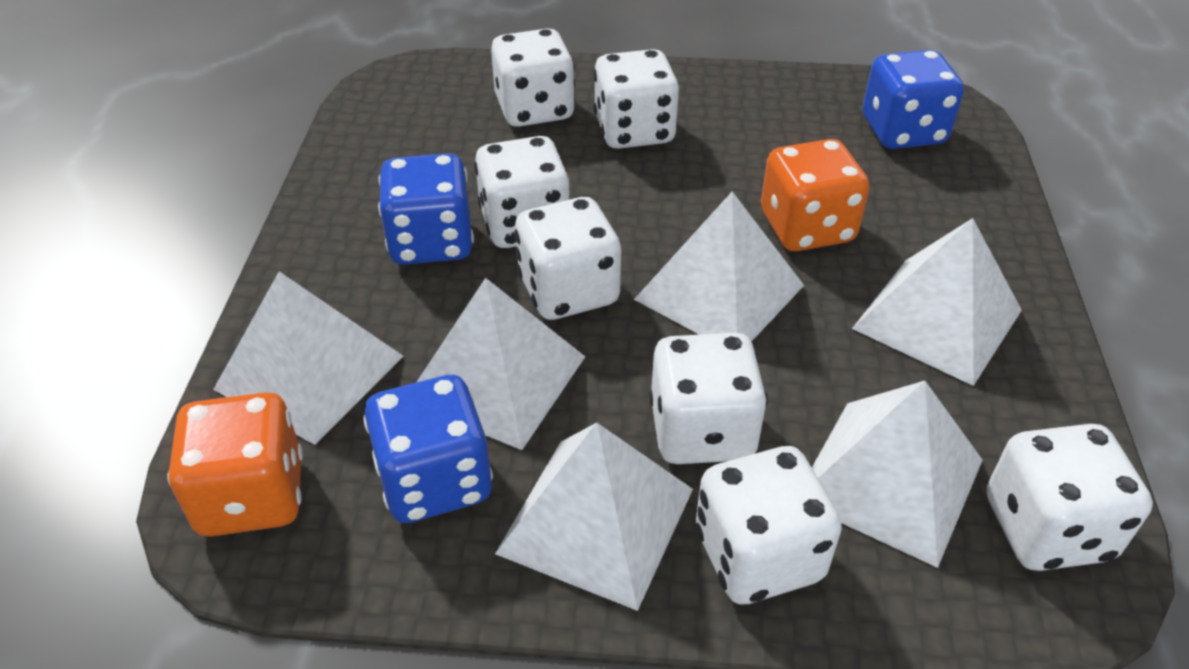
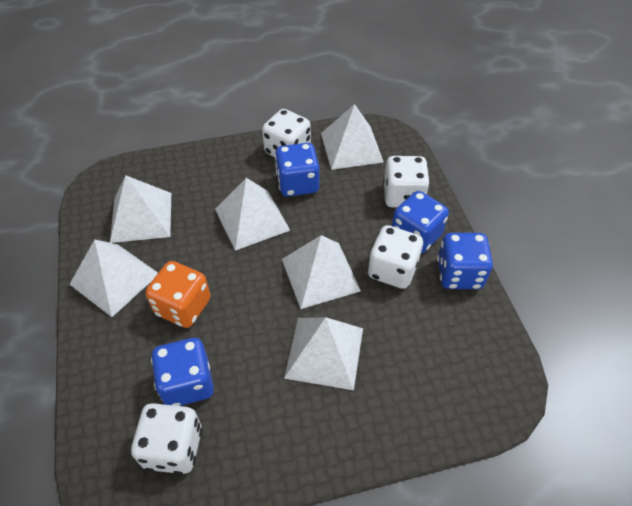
blue dice: 3 -> 4
orange dice: 2 -> 1
white dice: 7 -> 4

